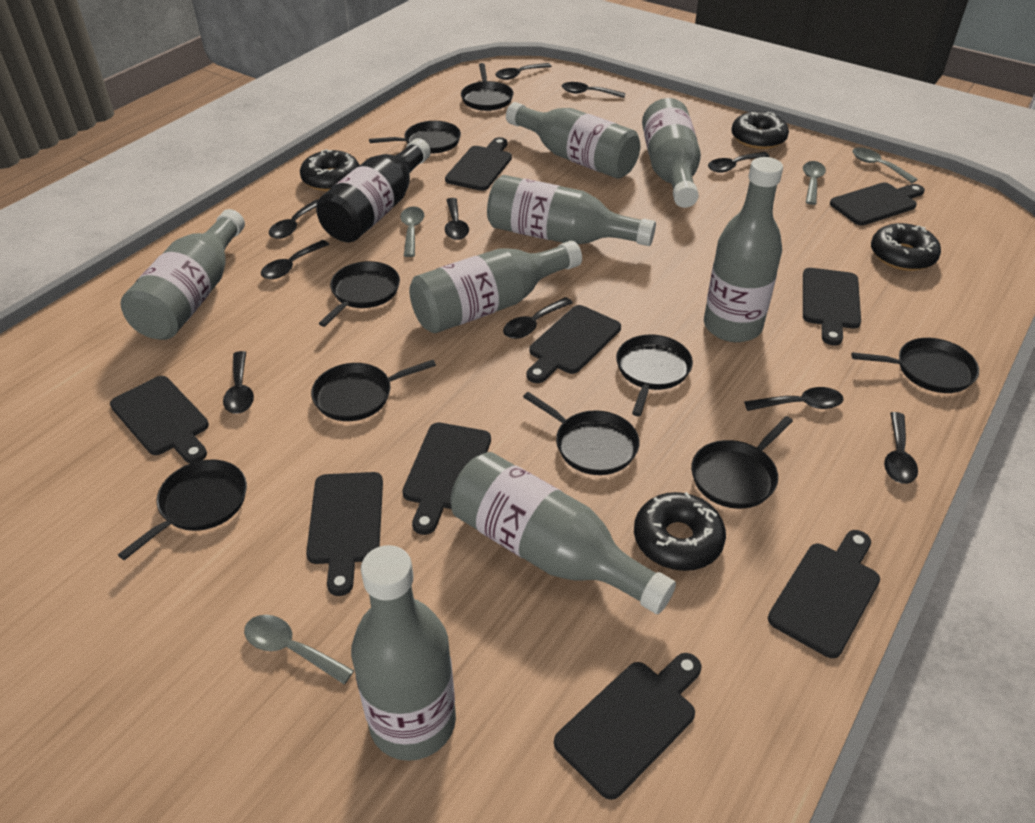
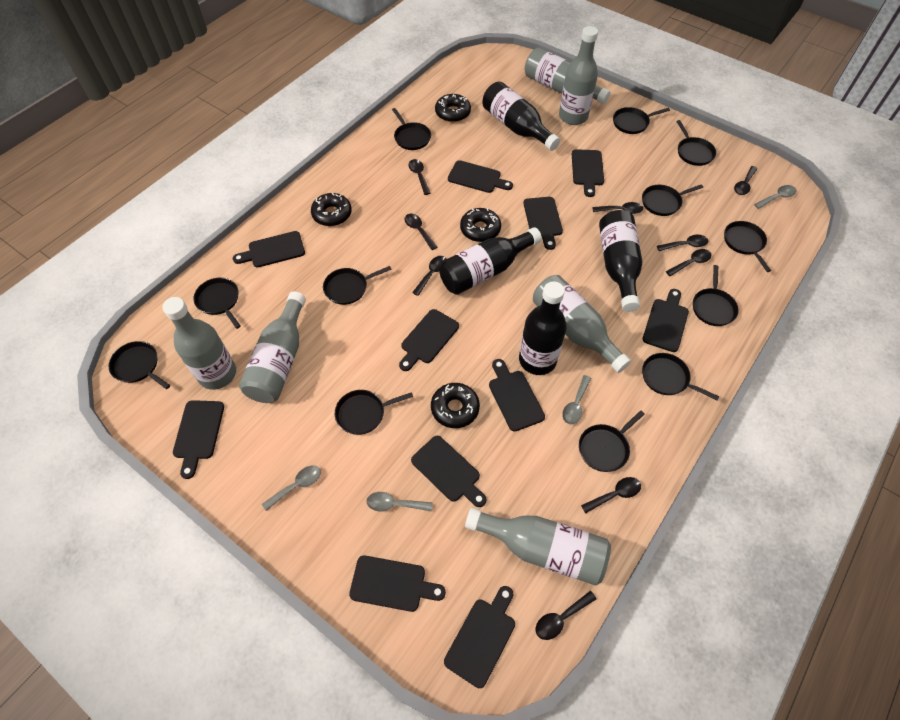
black bottle: 1 -> 4
black cutting board: 9 -> 11
black pan: 9 -> 12
black spoon: 10 -> 9
grey bottle: 8 -> 6

